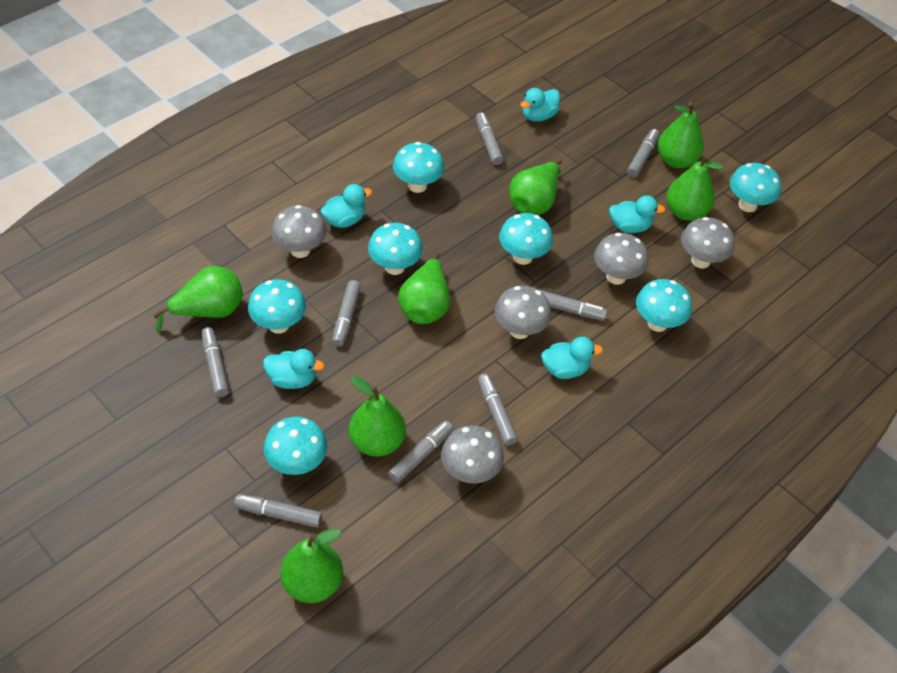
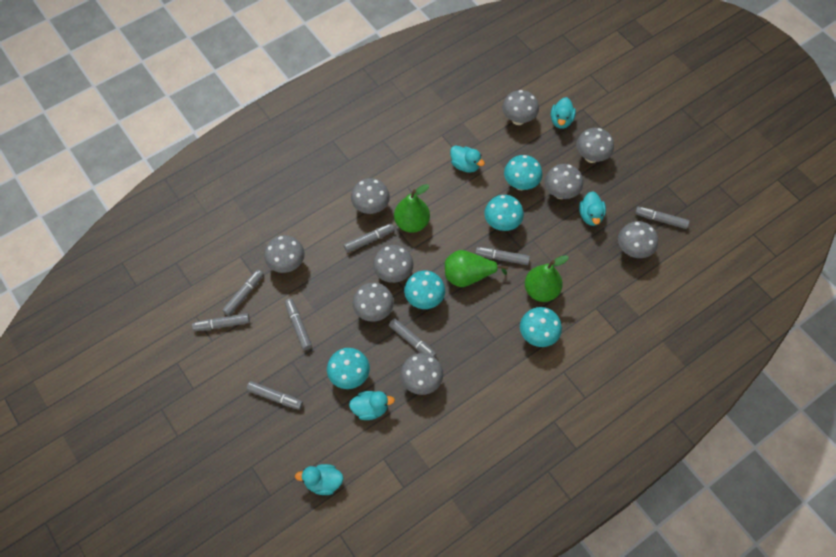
green pear: 7 -> 3
grey mushroom: 5 -> 9
turquoise mushroom: 7 -> 5

